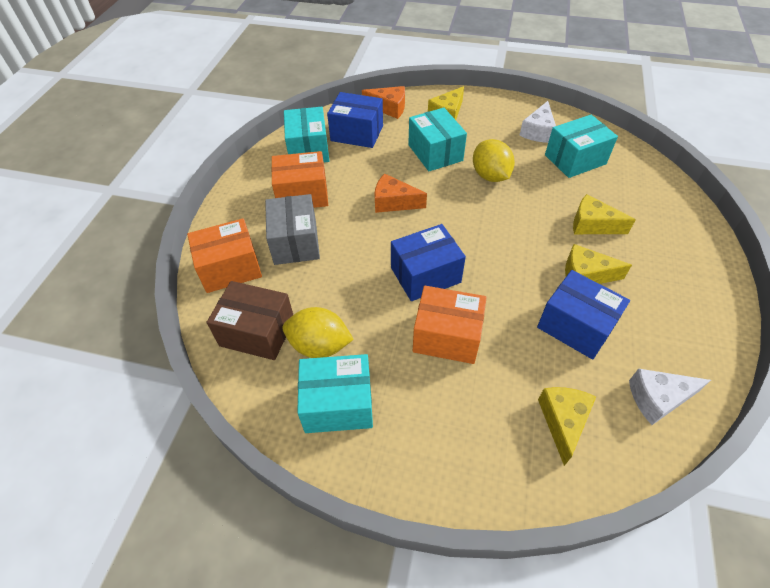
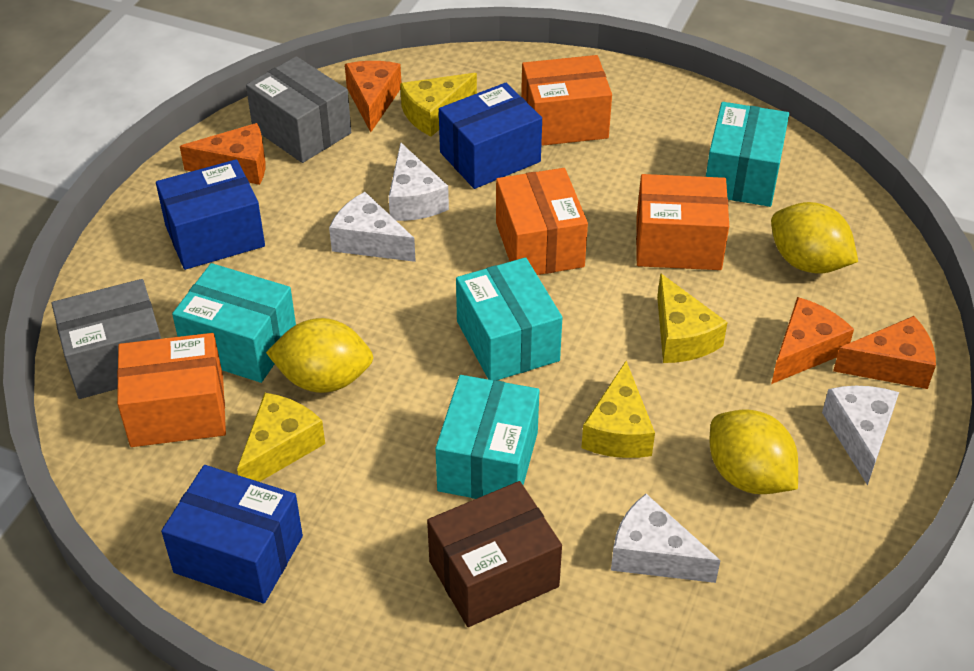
grey box: 1 -> 2
orange box: 3 -> 4
orange cheese: 2 -> 4
white cheese: 2 -> 4
yellow lemon: 2 -> 3

